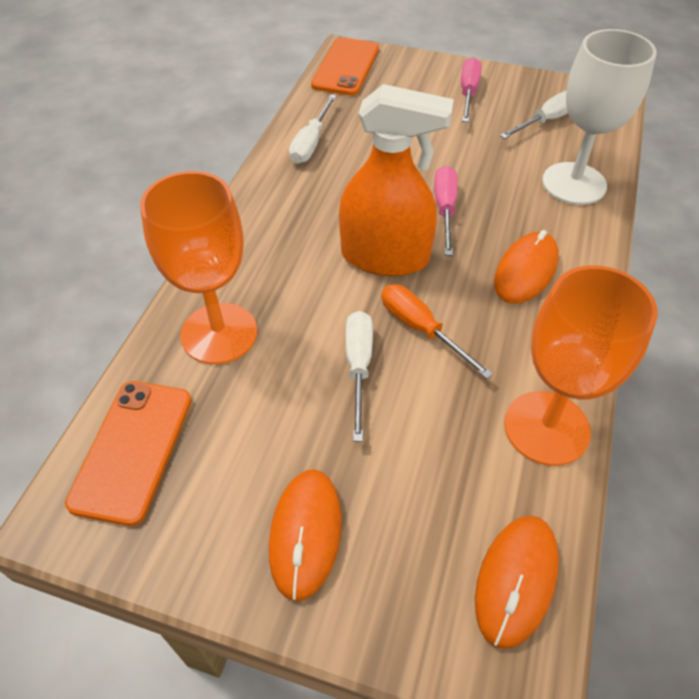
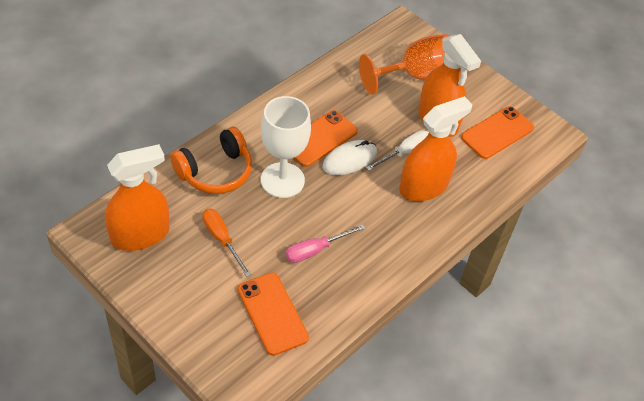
orange goblet: 2 -> 1
orange headphones: 0 -> 1
orange mouse: 3 -> 0
orange phone: 2 -> 3
orange spray bottle: 1 -> 3
pink screwdriver: 2 -> 1
white mouse: 0 -> 1
white screwdriver: 3 -> 1

